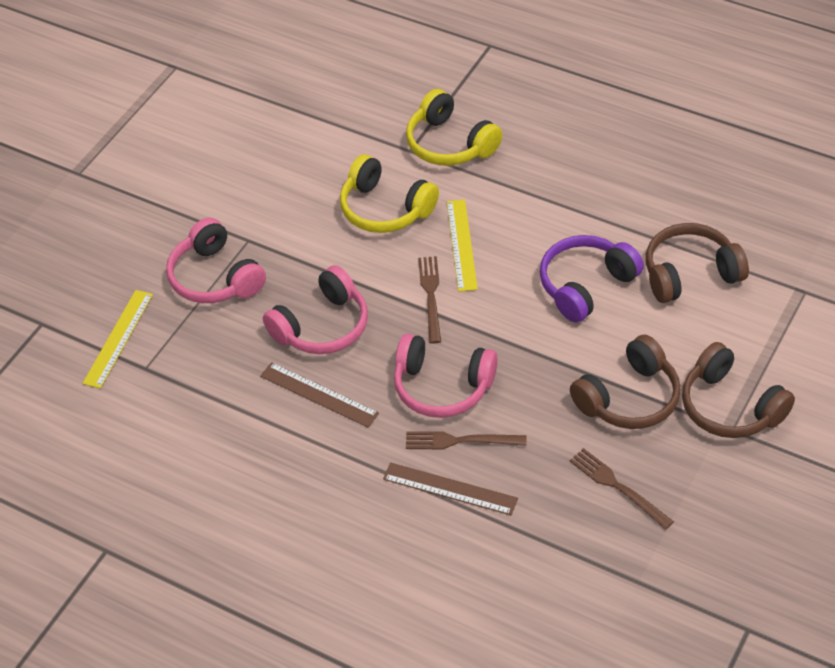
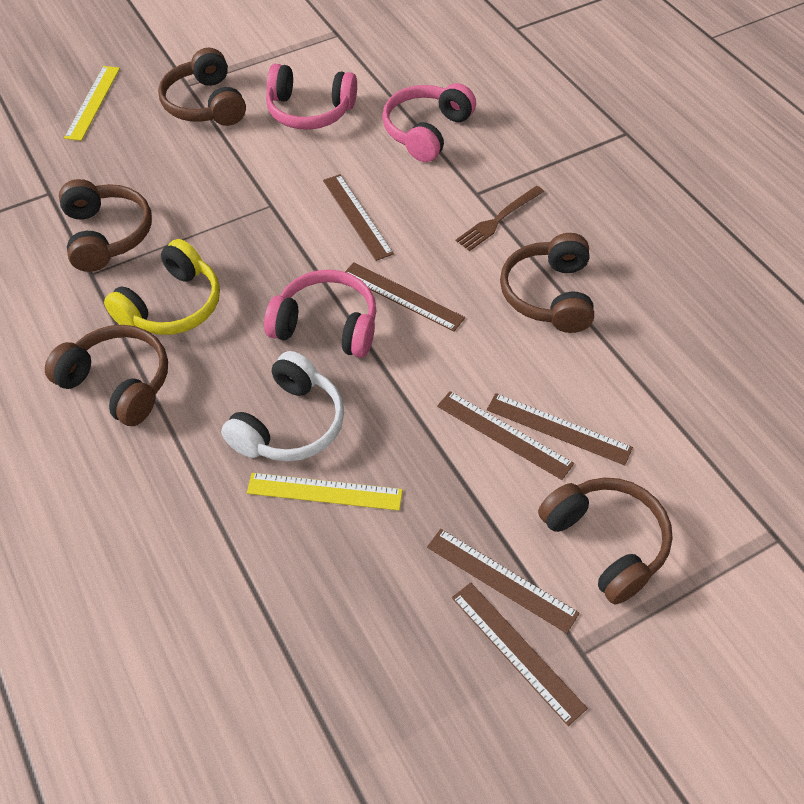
brown fork: 3 -> 1
brown headphones: 3 -> 5
brown ruler: 2 -> 6
purple headphones: 1 -> 0
white headphones: 0 -> 1
yellow headphones: 2 -> 1

